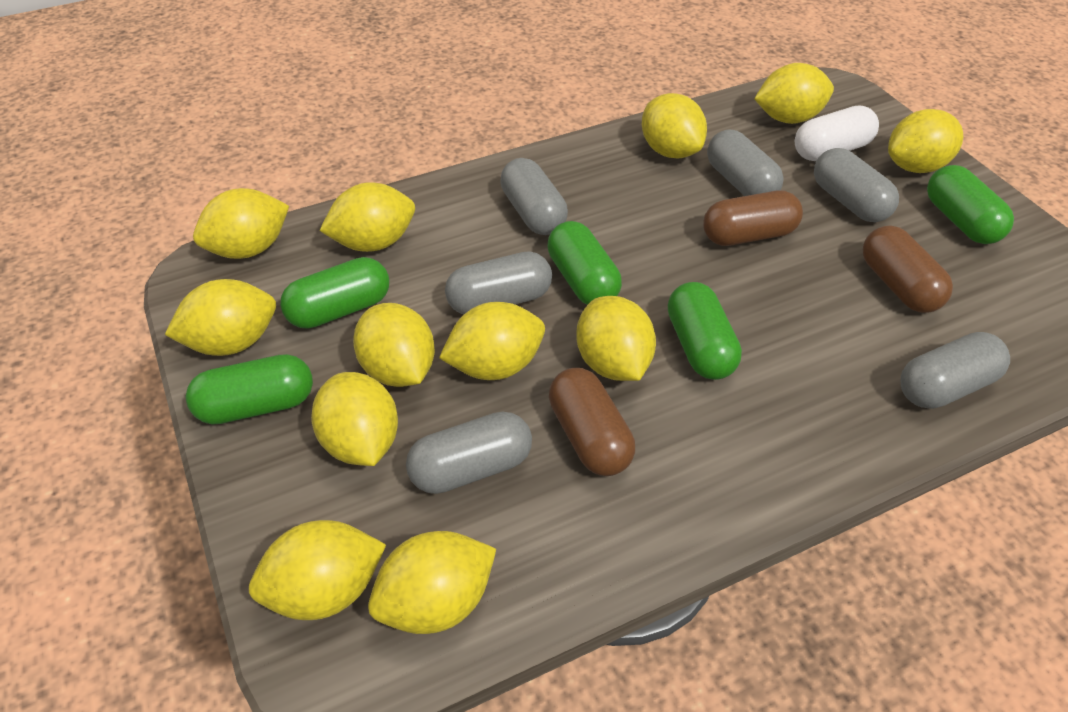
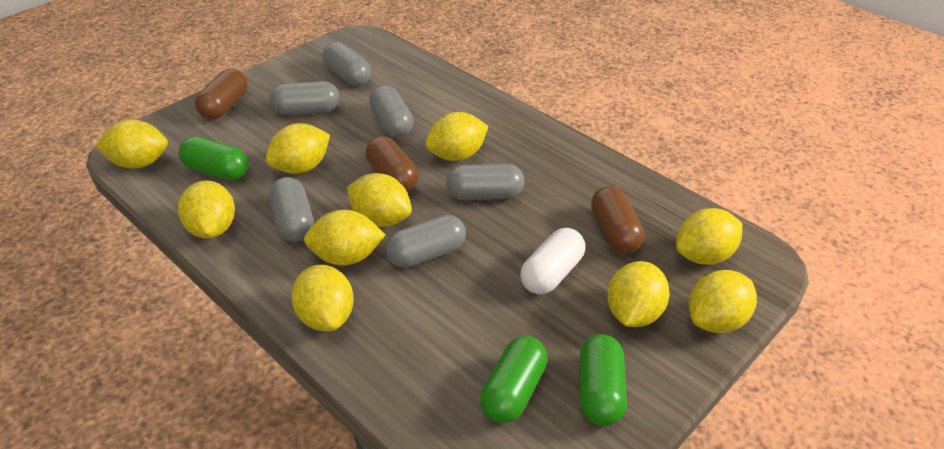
green capsule: 5 -> 3
yellow lemon: 12 -> 10

